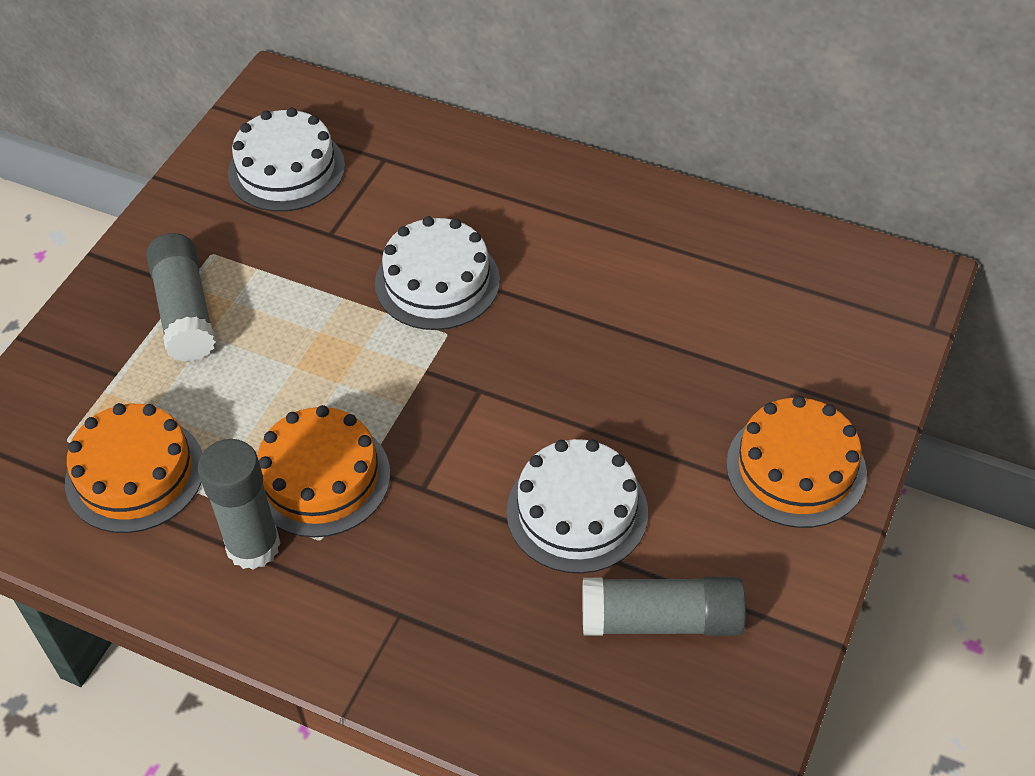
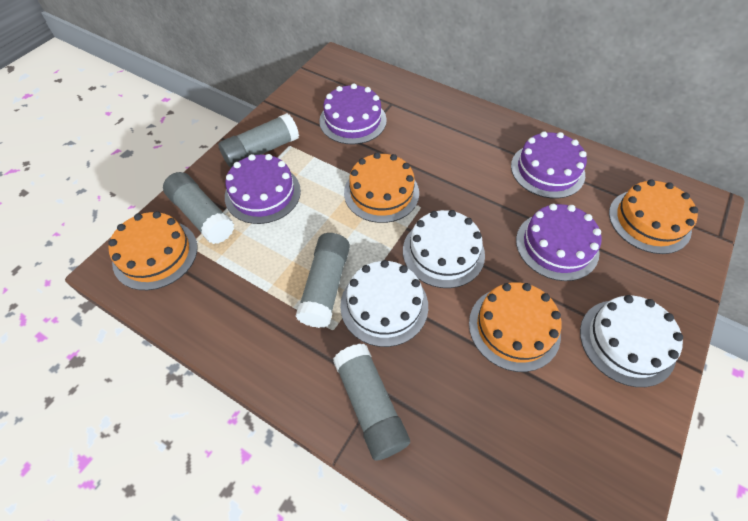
grey glue stick: 3 -> 4
orange cake: 3 -> 4
purple cake: 0 -> 4

